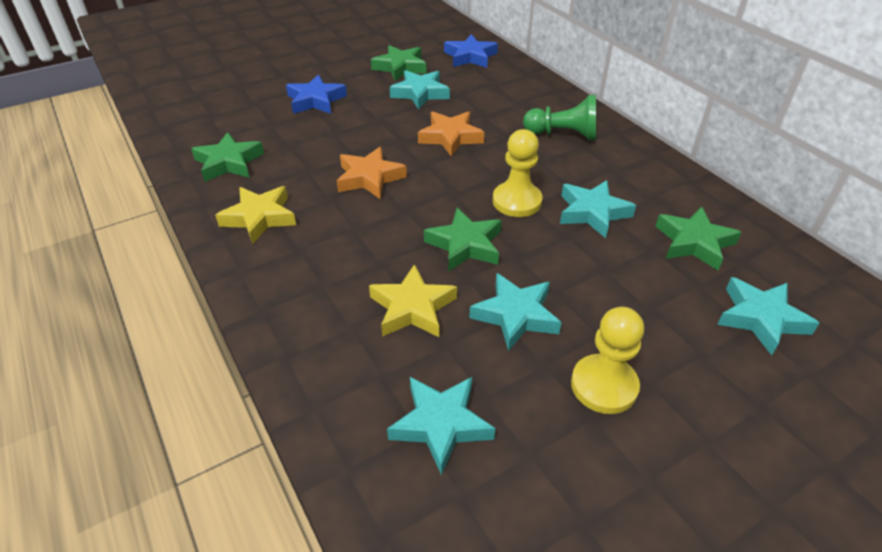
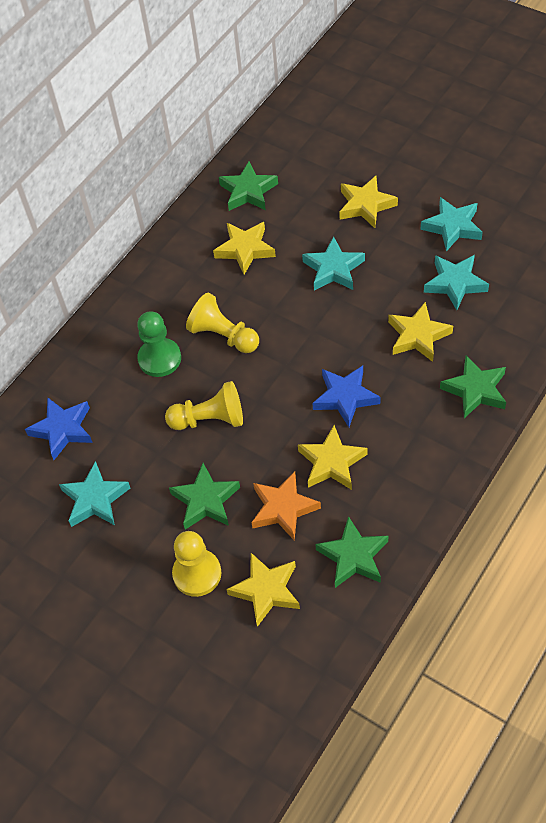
orange star: 2 -> 1
turquoise star: 5 -> 4
yellow pawn: 2 -> 3
yellow star: 2 -> 5

